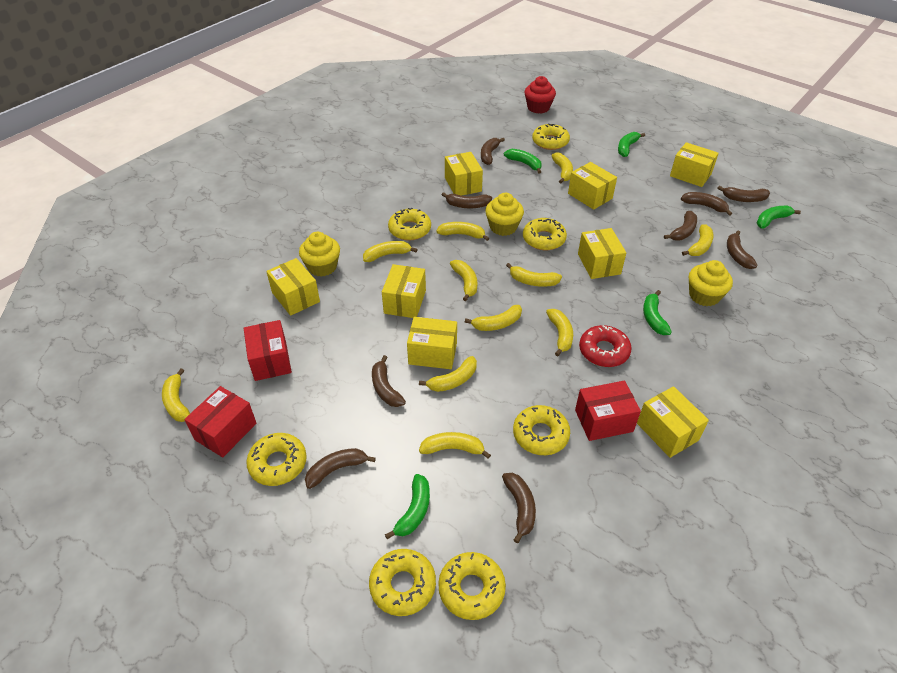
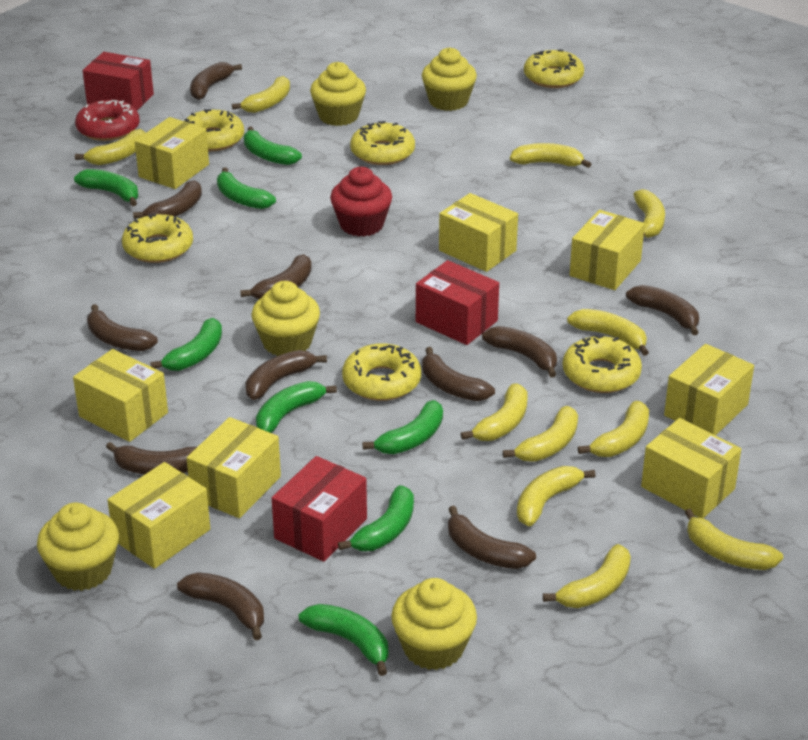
brown banana: 9 -> 11
green banana: 5 -> 8
yellow cupcake: 3 -> 5
yellow donut: 7 -> 6

